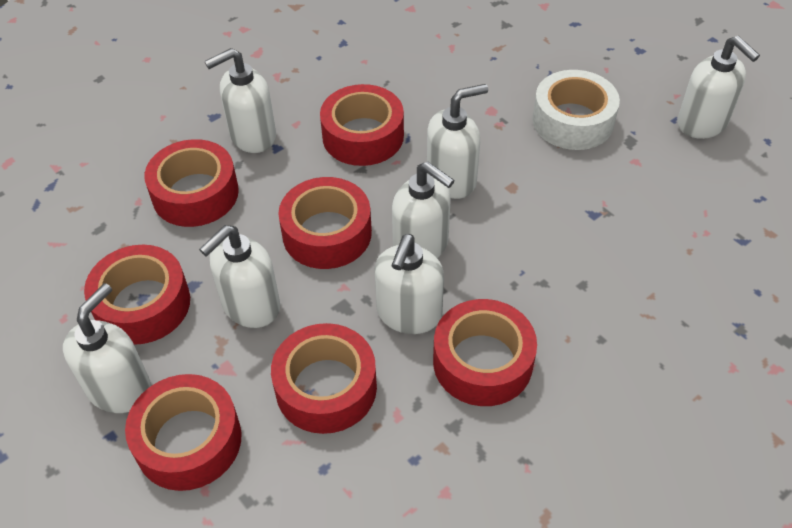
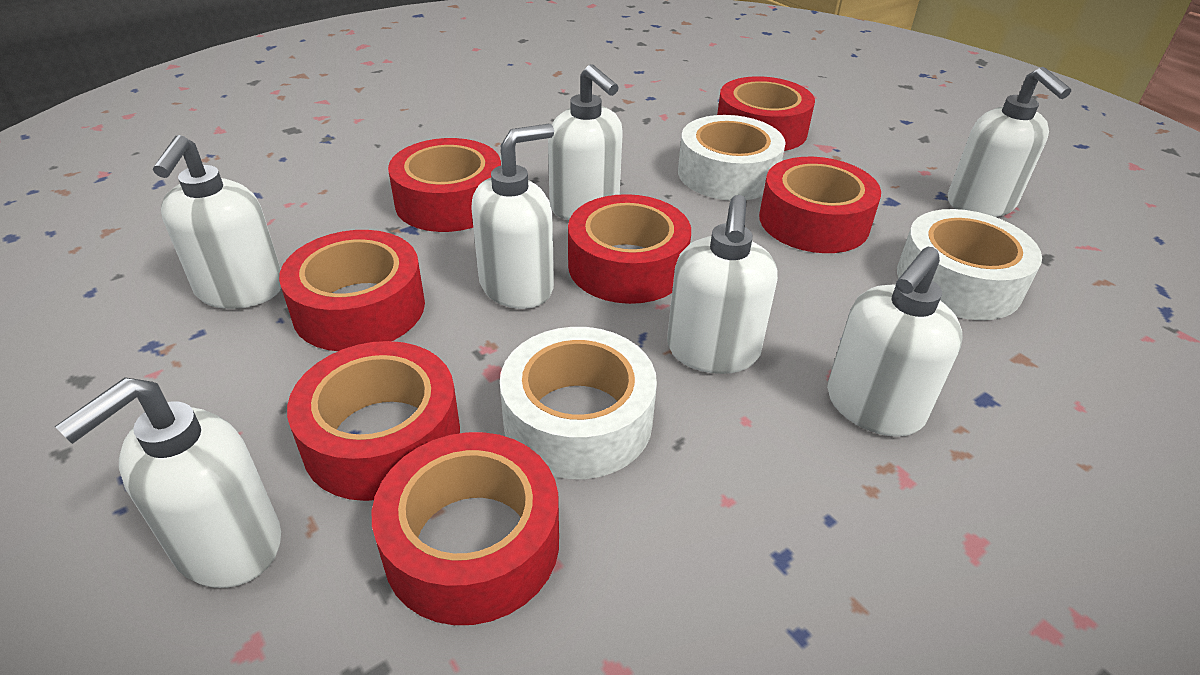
white tape: 1 -> 3

